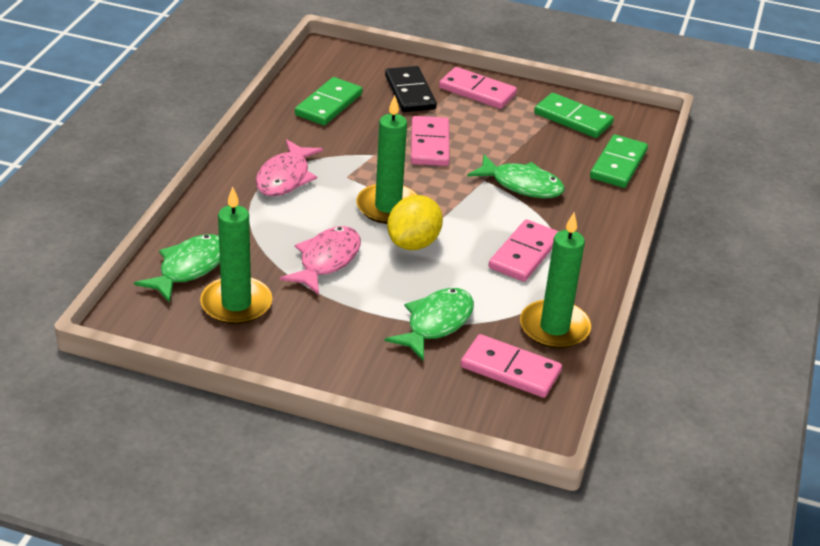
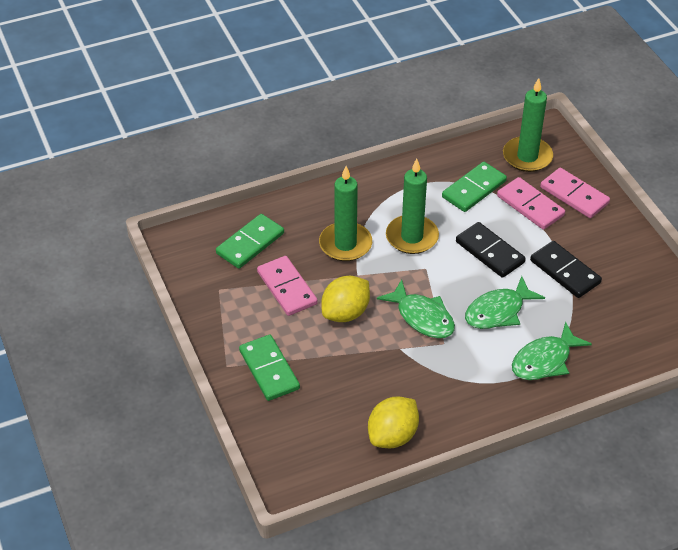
black domino: 1 -> 2
pink domino: 4 -> 3
pink fish: 2 -> 0
yellow lemon: 1 -> 2

